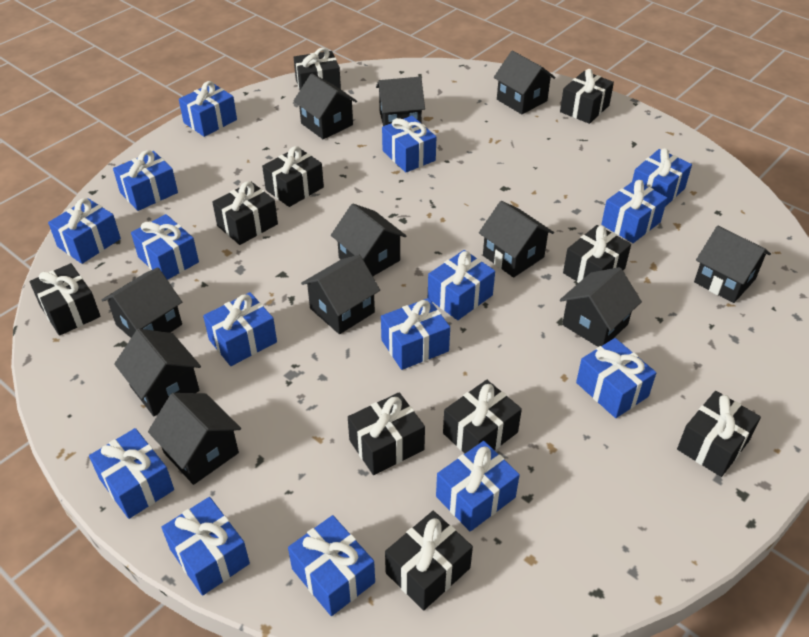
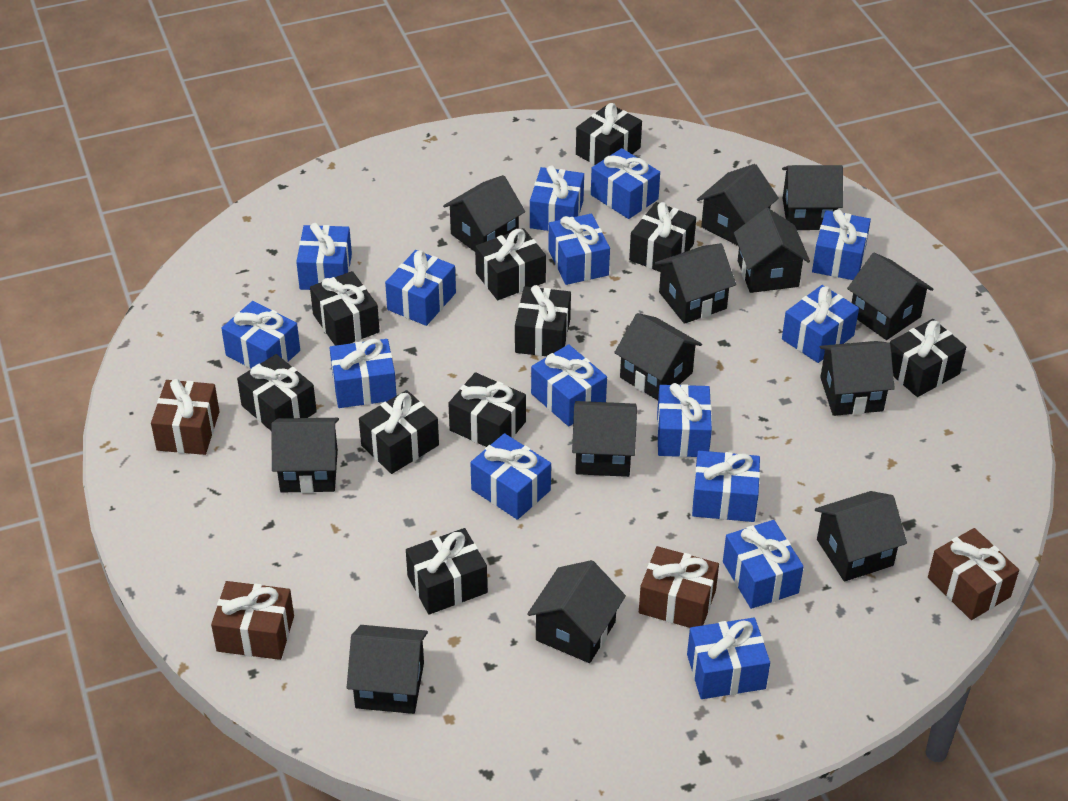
black house: 11 -> 13
brown gift: 0 -> 4

